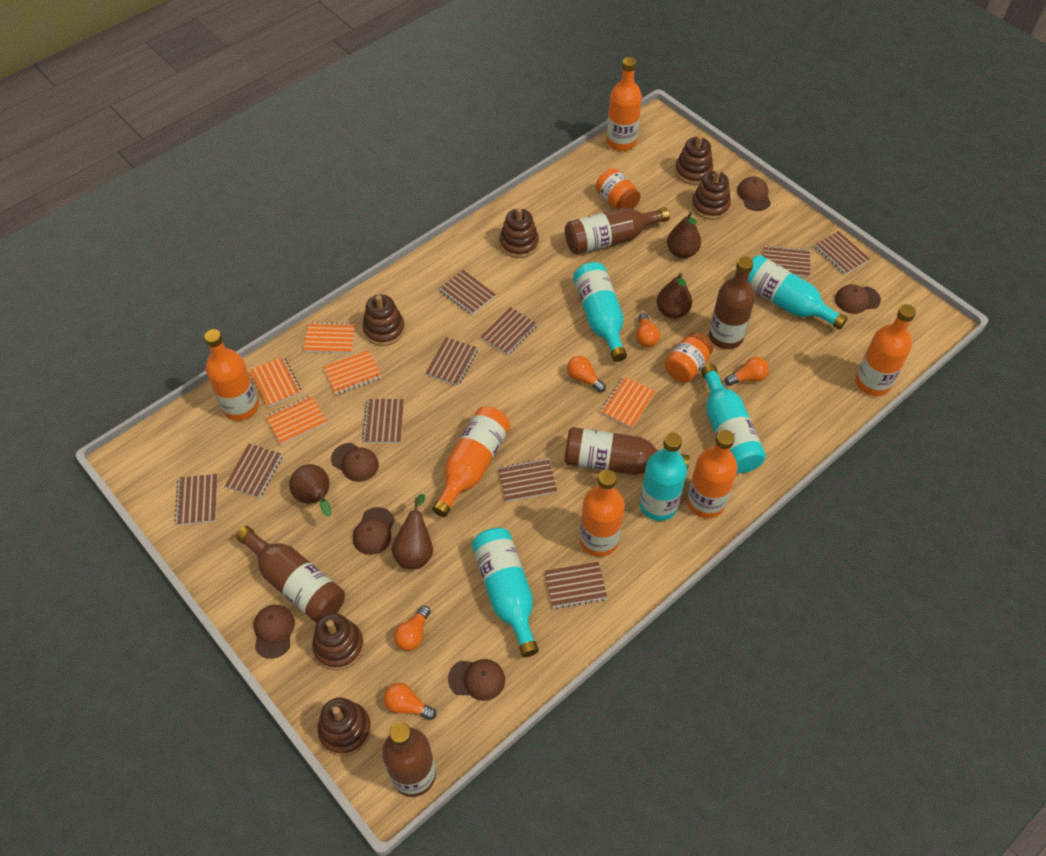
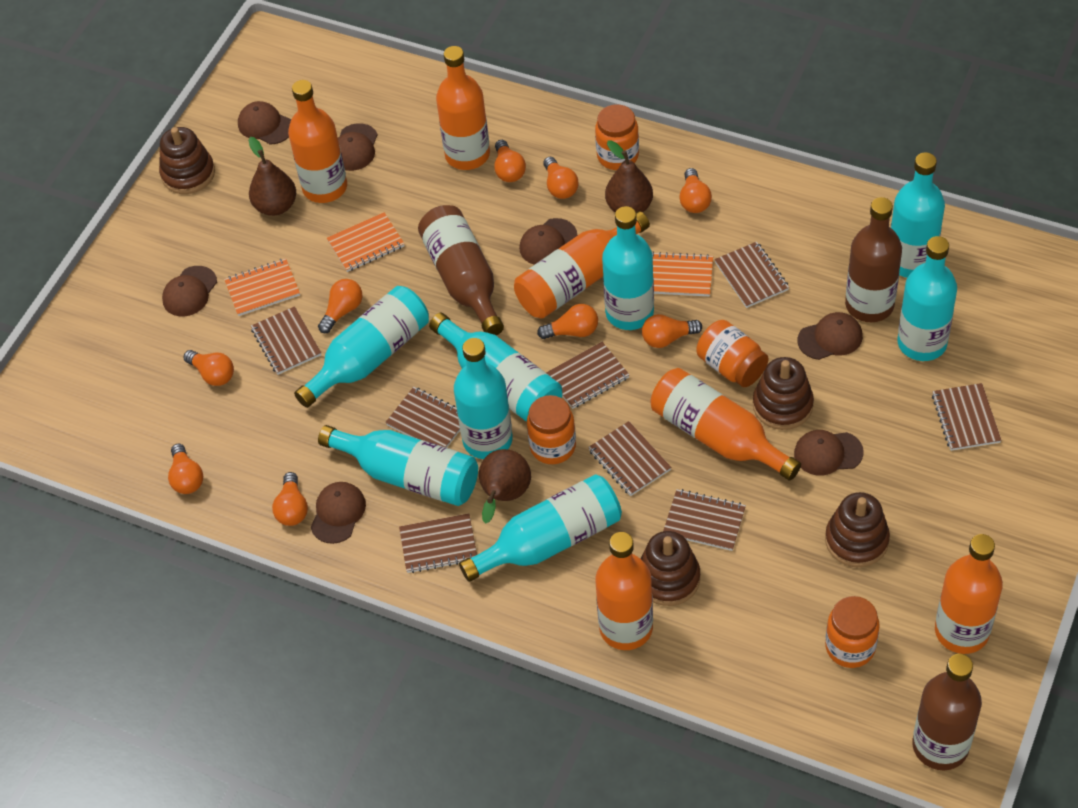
brown bottle: 5 -> 3
brown cap: 6 -> 7
brown notebook: 10 -> 8
brown pear: 4 -> 3
brown stacking toy: 6 -> 4
orange jar: 2 -> 4
orange light bulb: 5 -> 9
orange notebook: 5 -> 3
turquoise bottle: 5 -> 8

